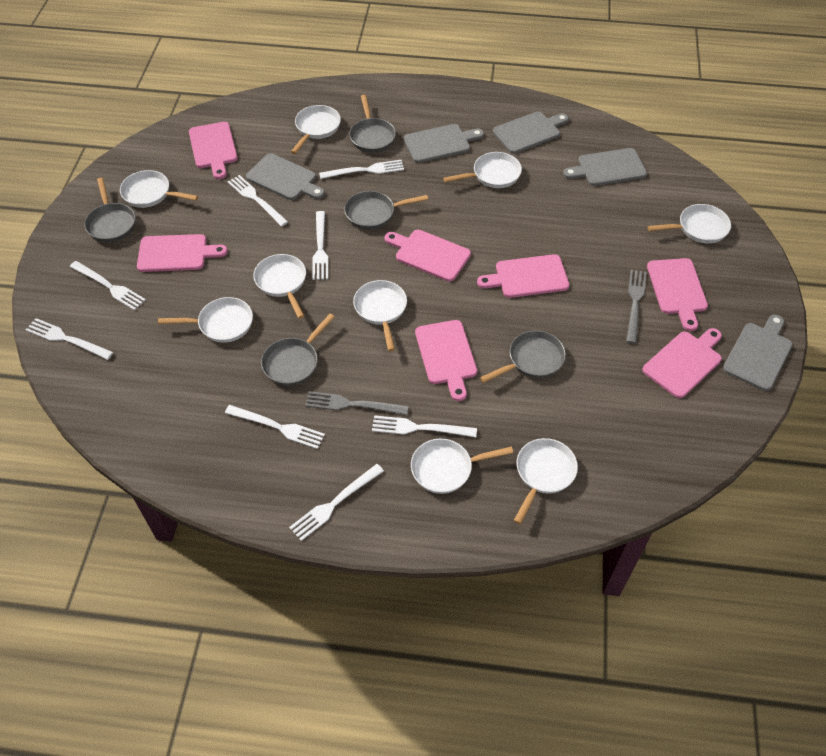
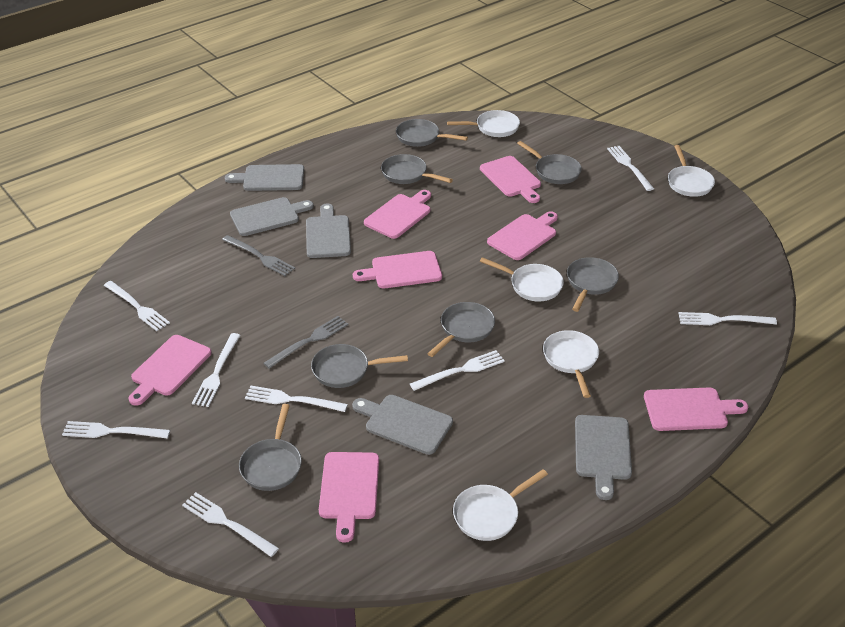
grey pan: 5 -> 7
white pan: 9 -> 5

